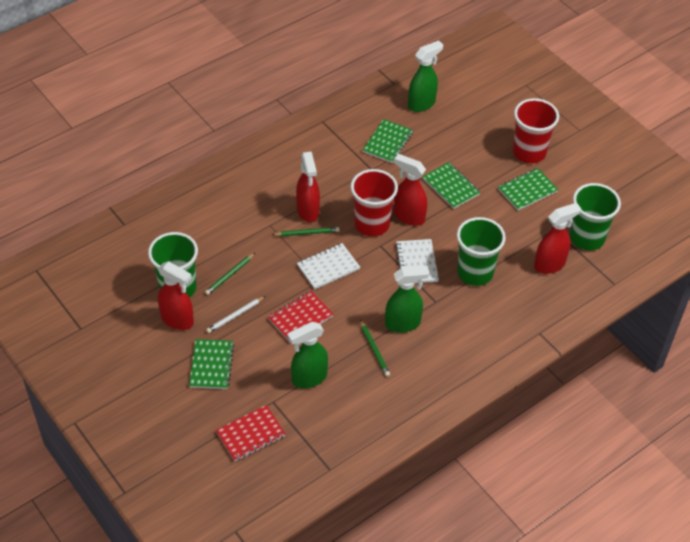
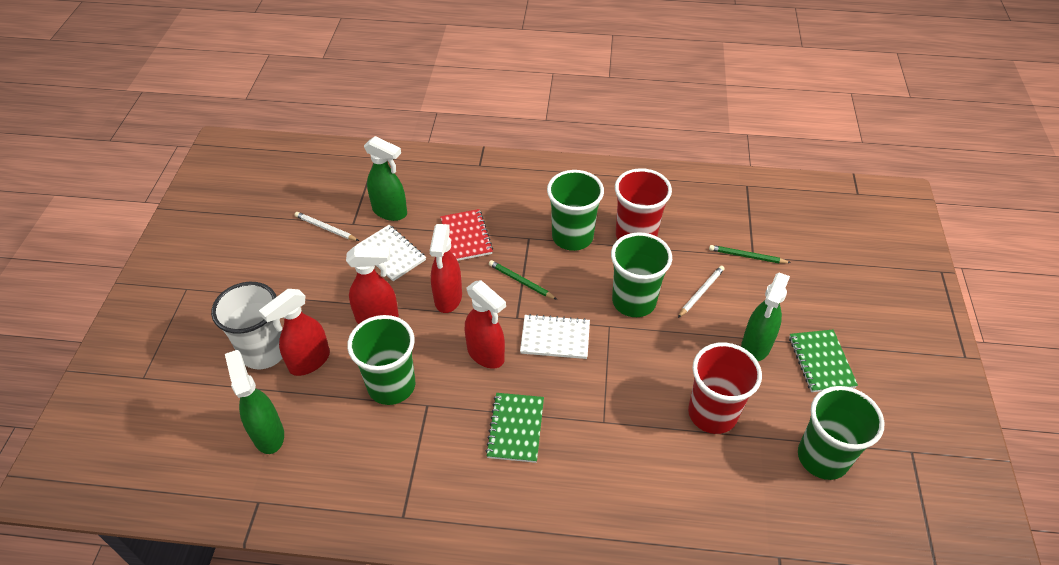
green cup: 3 -> 4
green notebook: 4 -> 2
green pencil: 3 -> 2
red notebook: 2 -> 1
white cup: 0 -> 1
white pencil: 1 -> 2

